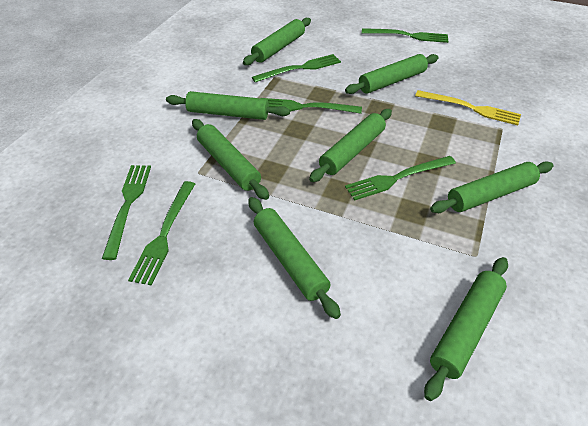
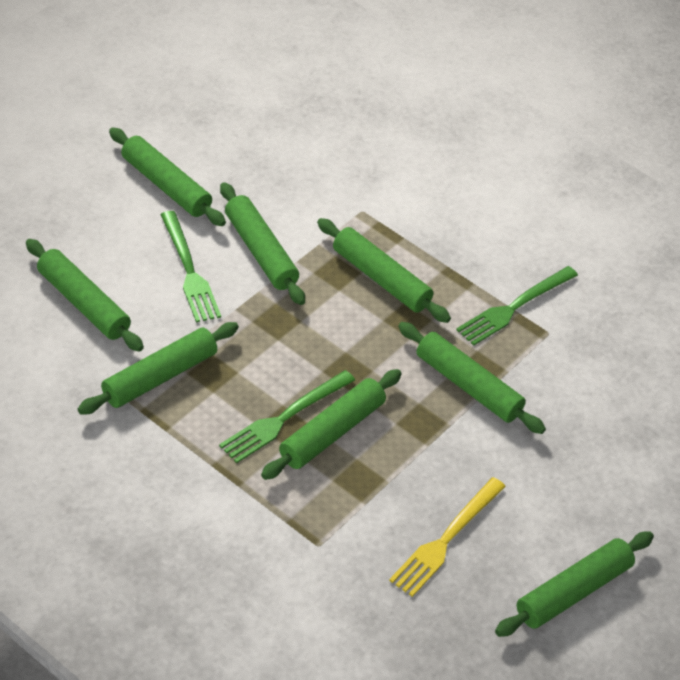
green fork: 6 -> 3

